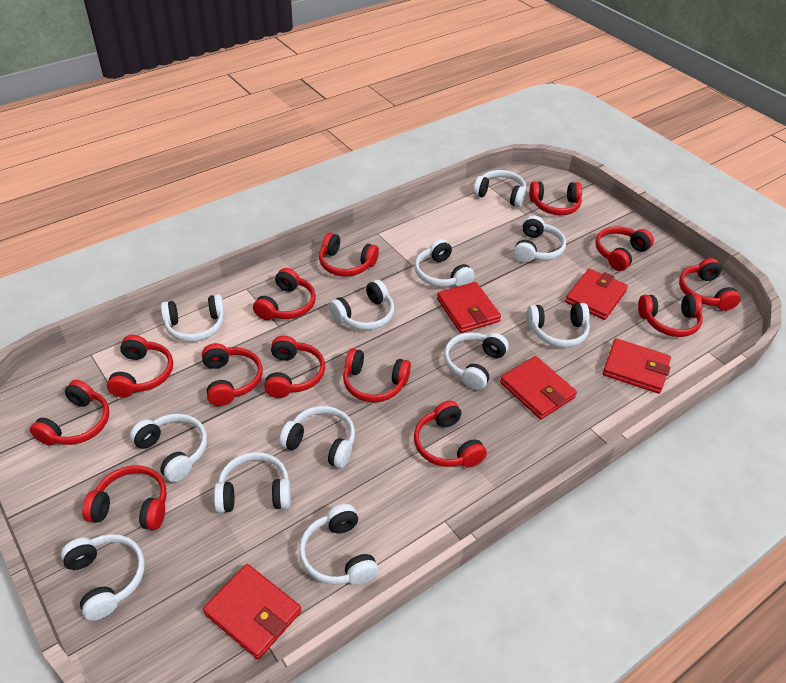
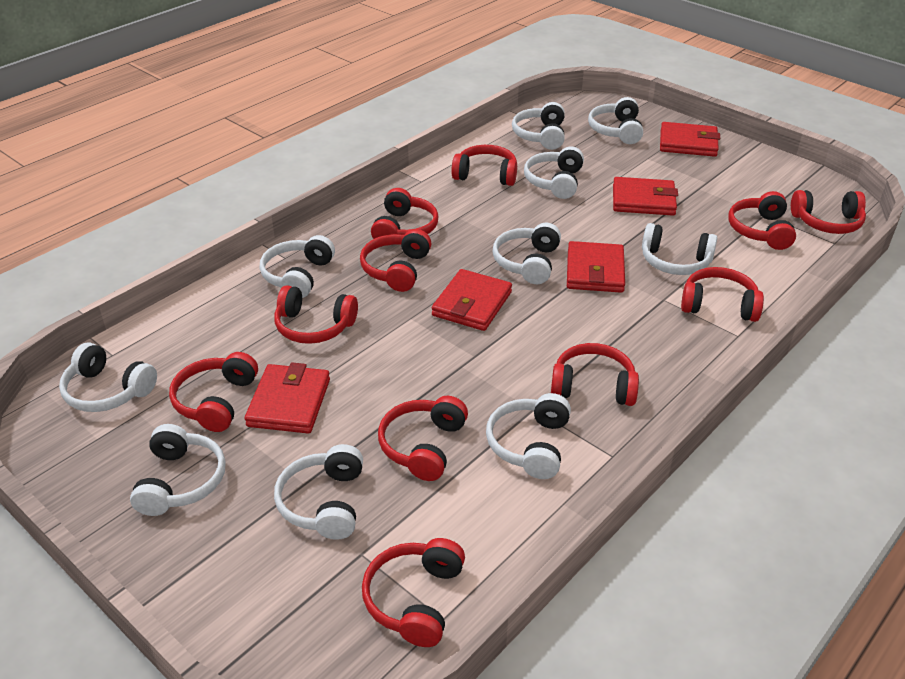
red headphones: 13 -> 11
white headphones: 12 -> 10

